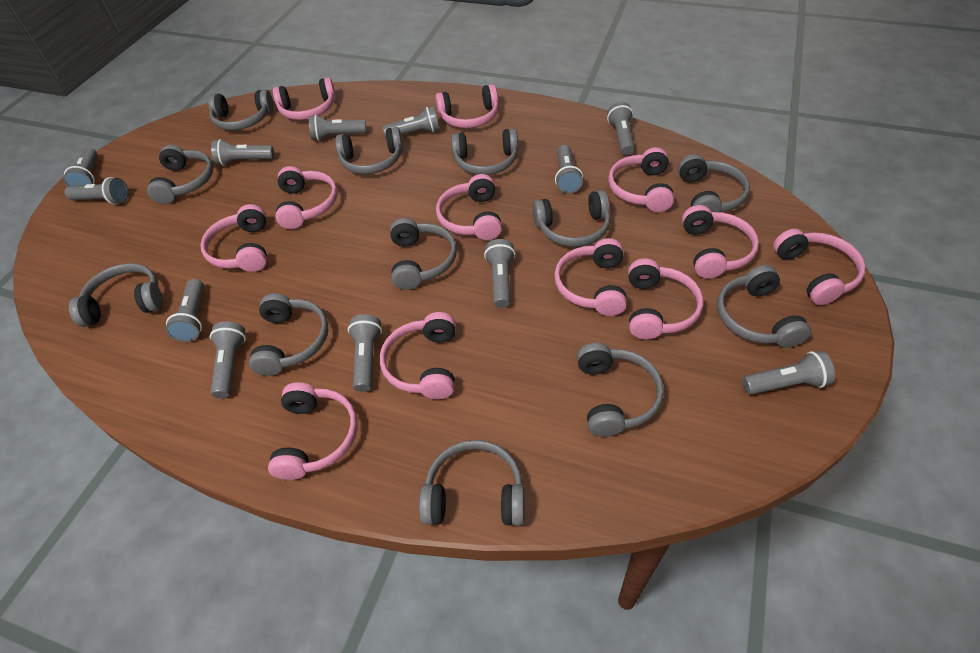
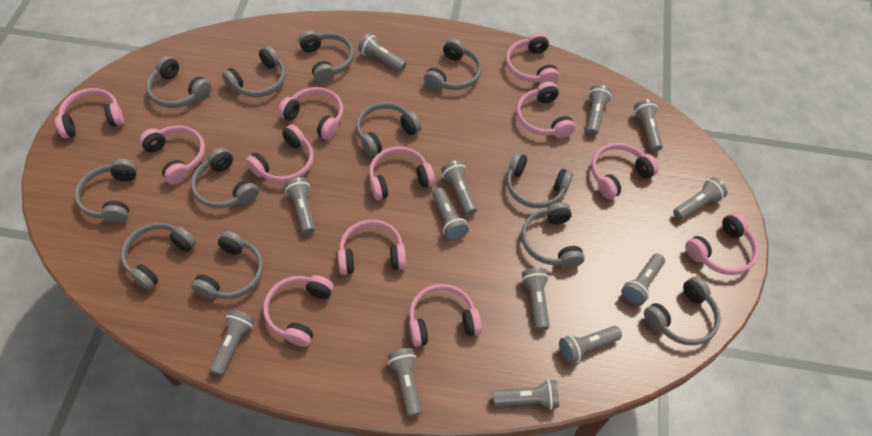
grey flashlight: 12 -> 13

